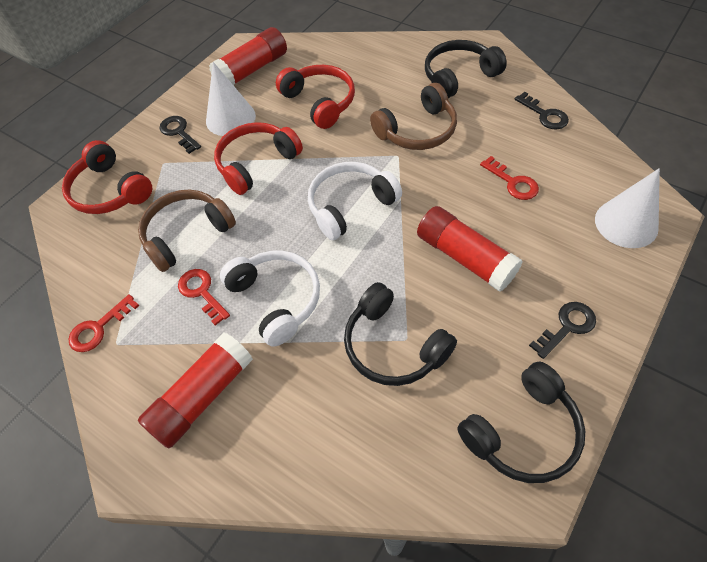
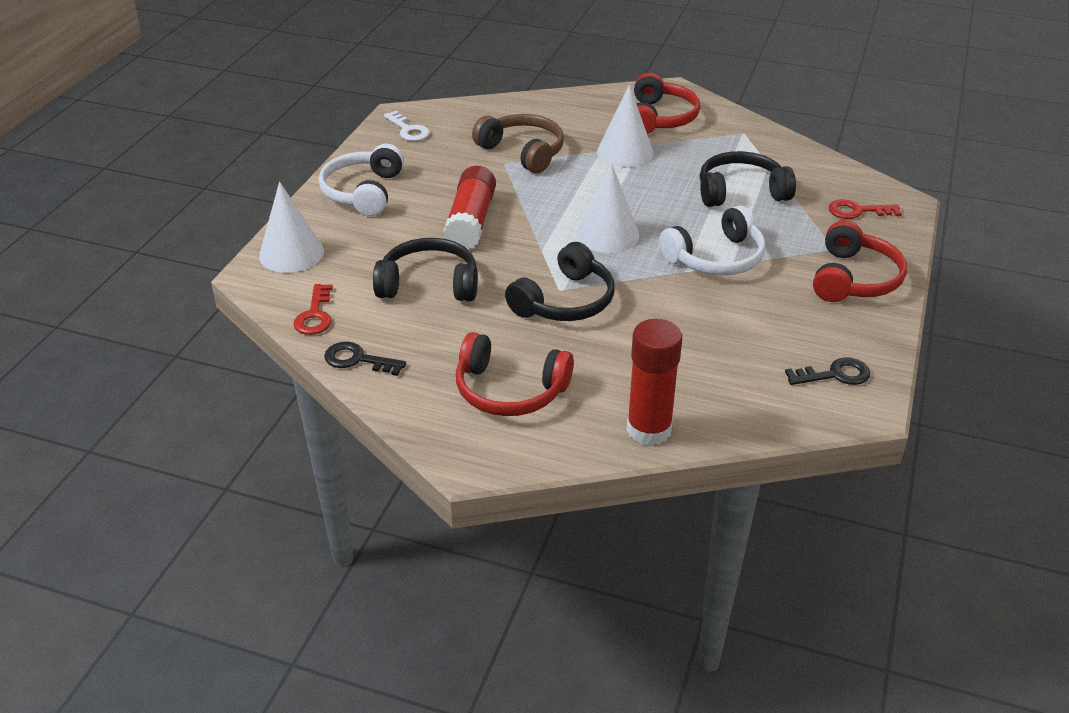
black key: 3 -> 2
brown headphones: 2 -> 1
red glue stick: 3 -> 2
red key: 3 -> 2
white cone: 2 -> 3
white key: 0 -> 1

